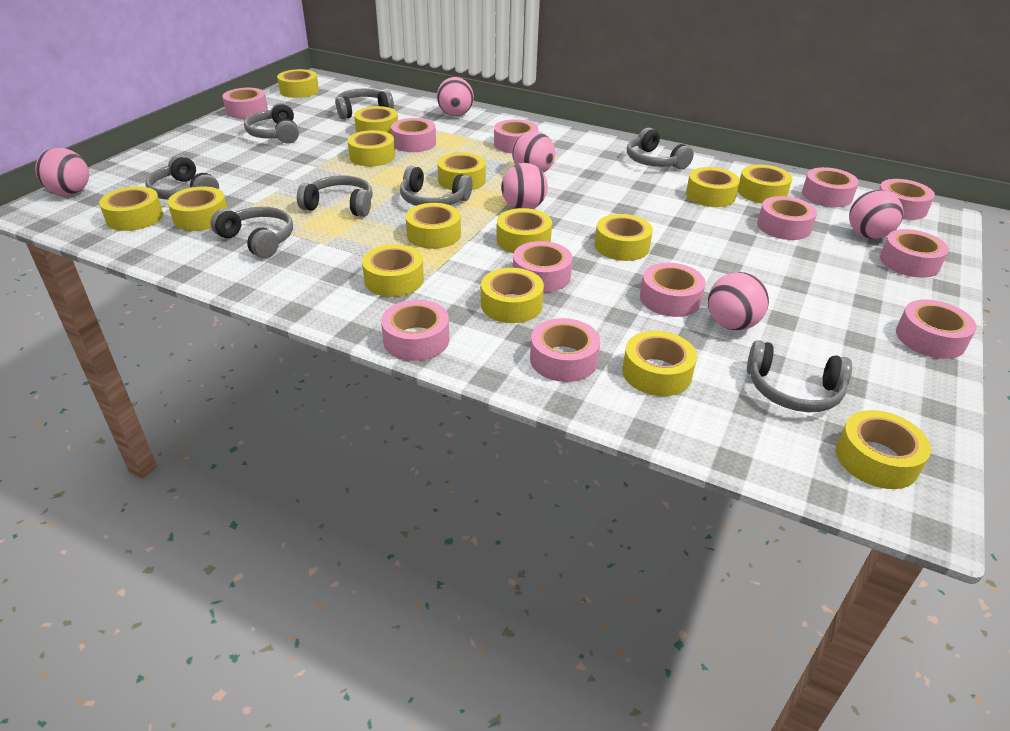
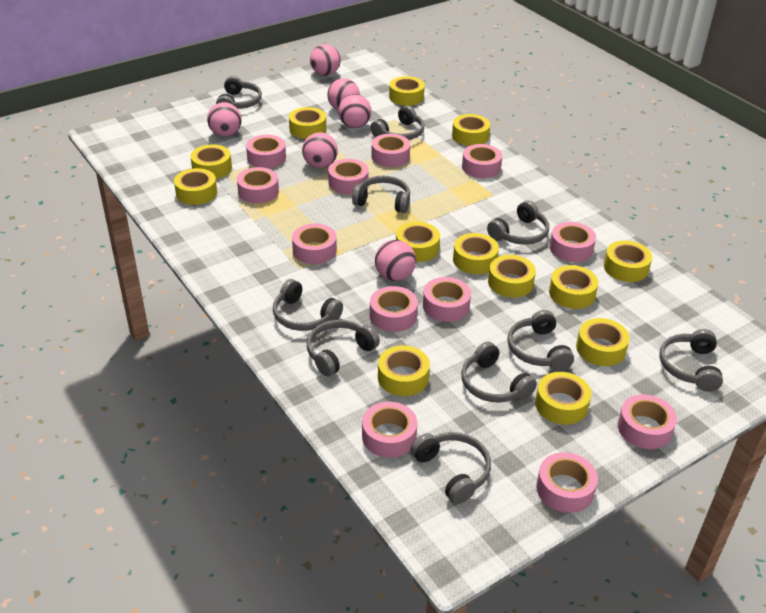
grey headphones: 8 -> 10
yellow tape: 15 -> 13

